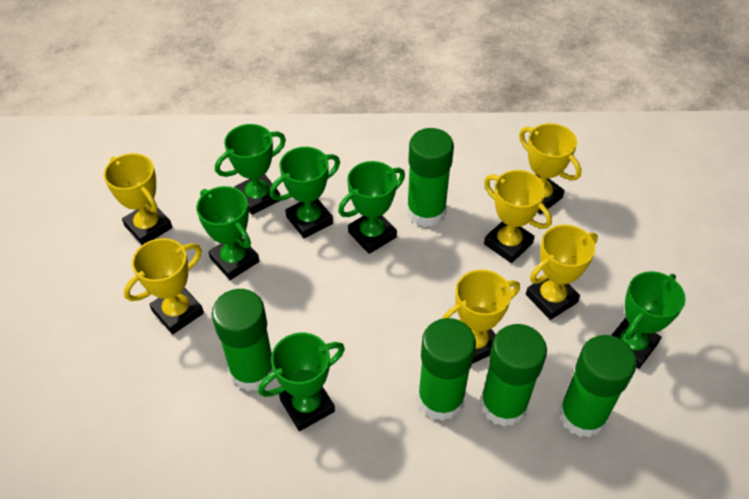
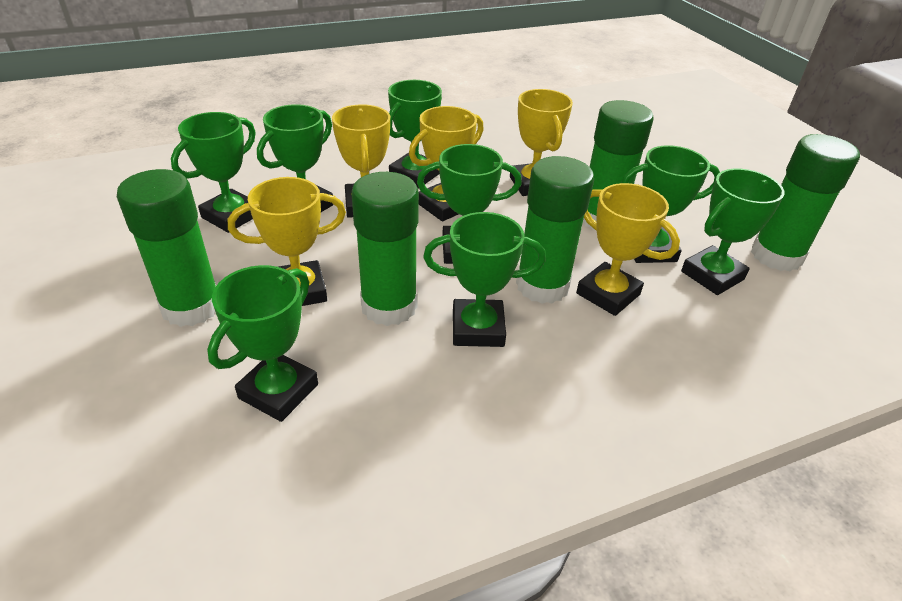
green trophy: 6 -> 8
yellow trophy: 6 -> 5

